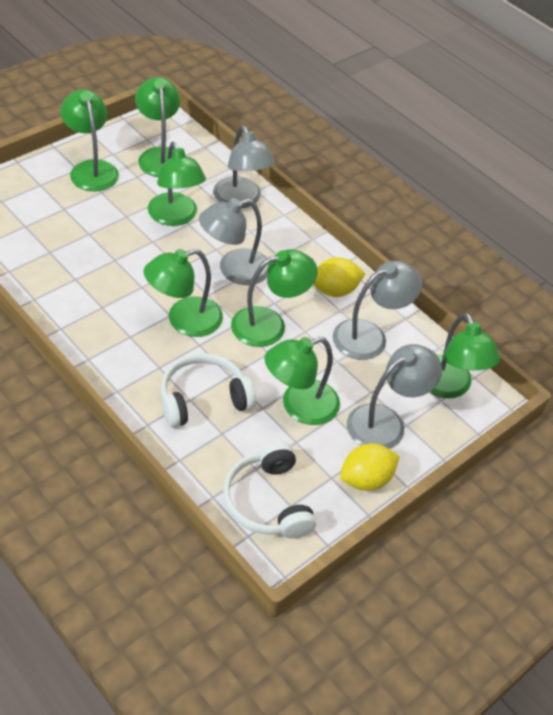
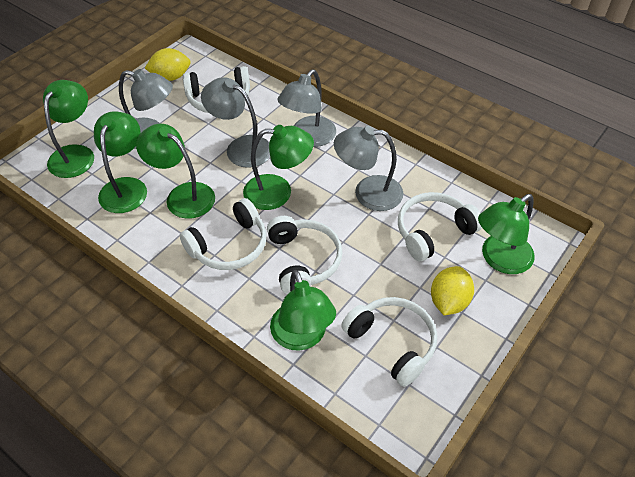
green lamp: 7 -> 6
white headphones: 2 -> 5

